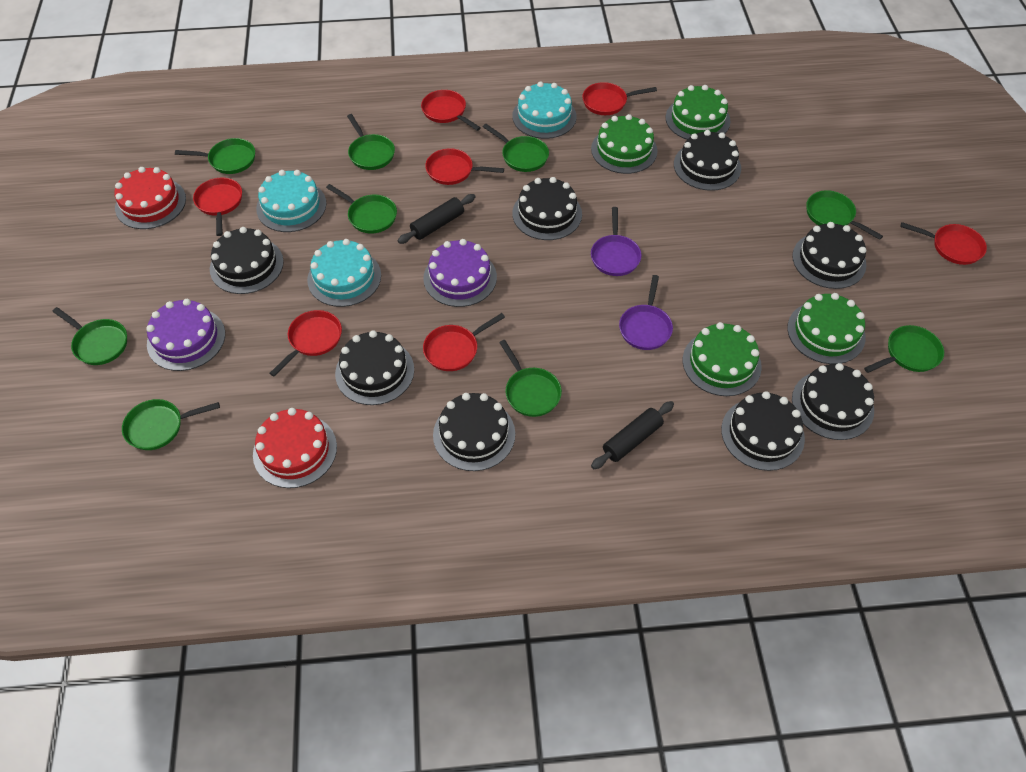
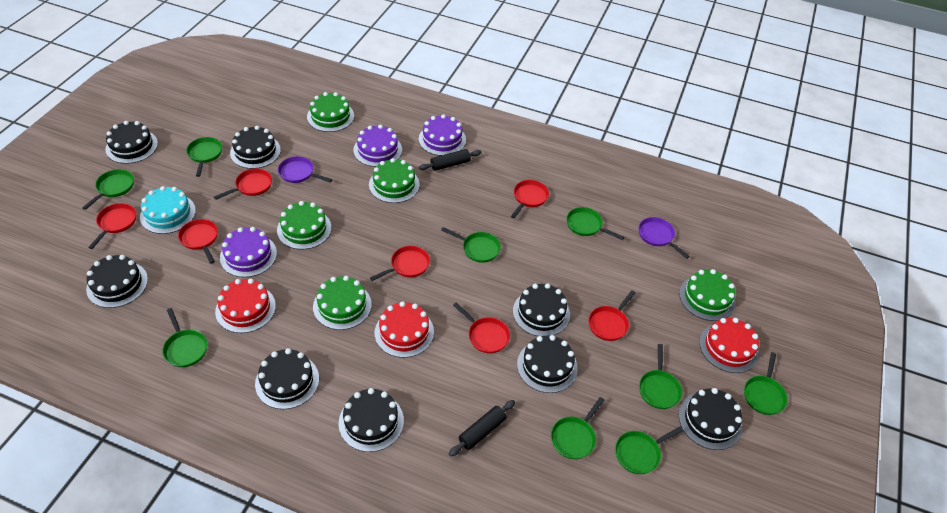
green cake: 4 -> 5
purple cake: 2 -> 3
red cake: 2 -> 3
turquoise cake: 3 -> 1

